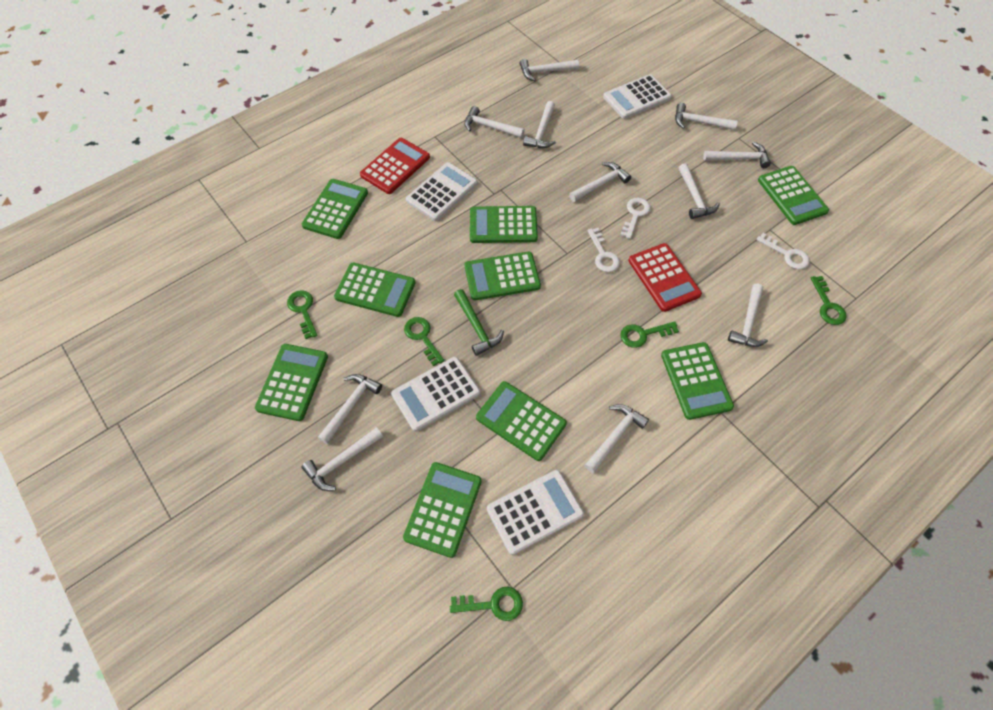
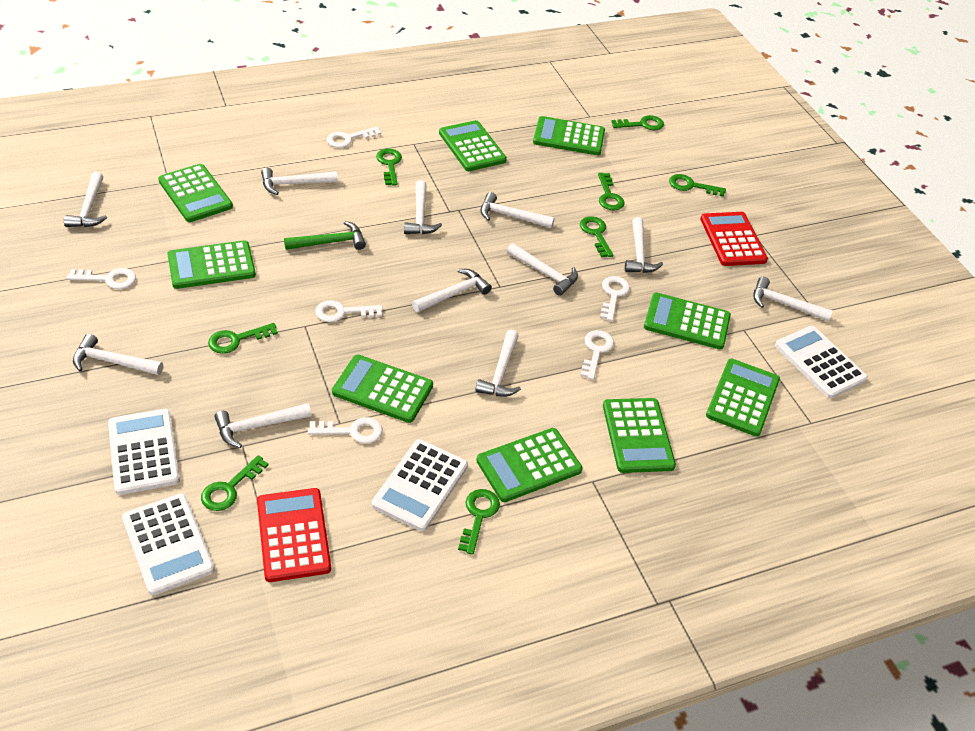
green key: 5 -> 8
white key: 3 -> 6

